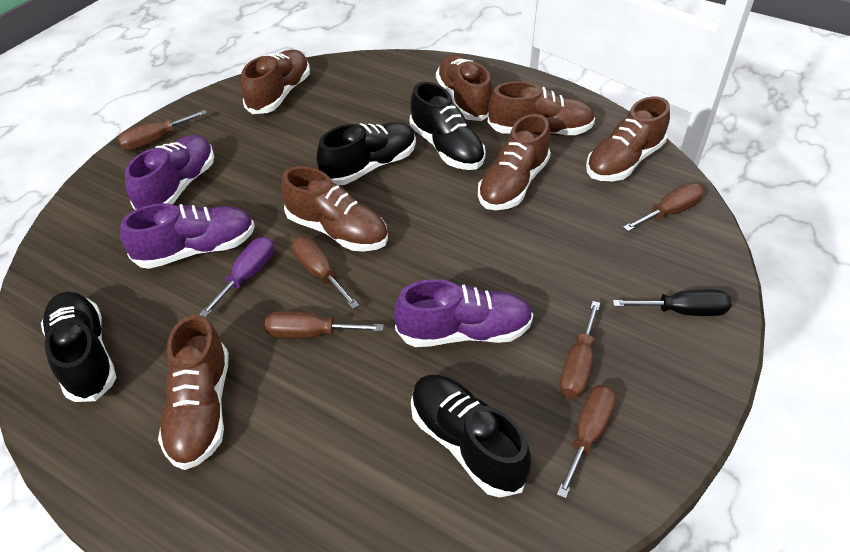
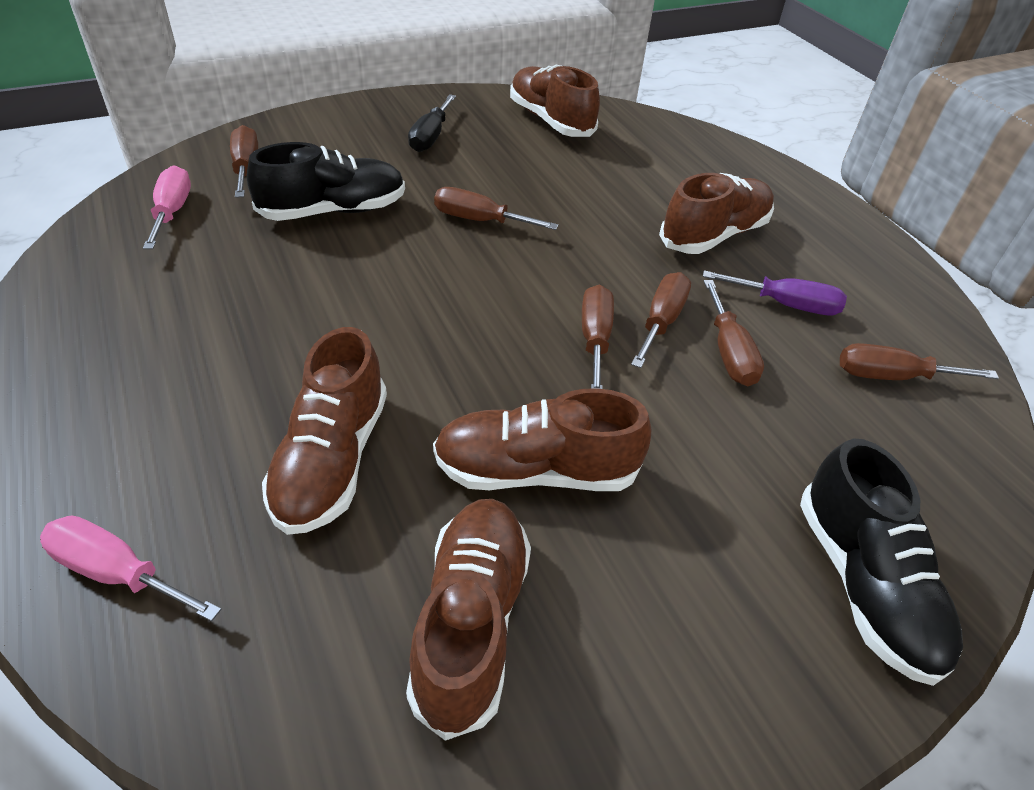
black shoe: 4 -> 2
brown shoe: 7 -> 5
pink screwdriver: 0 -> 2
purple shoe: 3 -> 0

